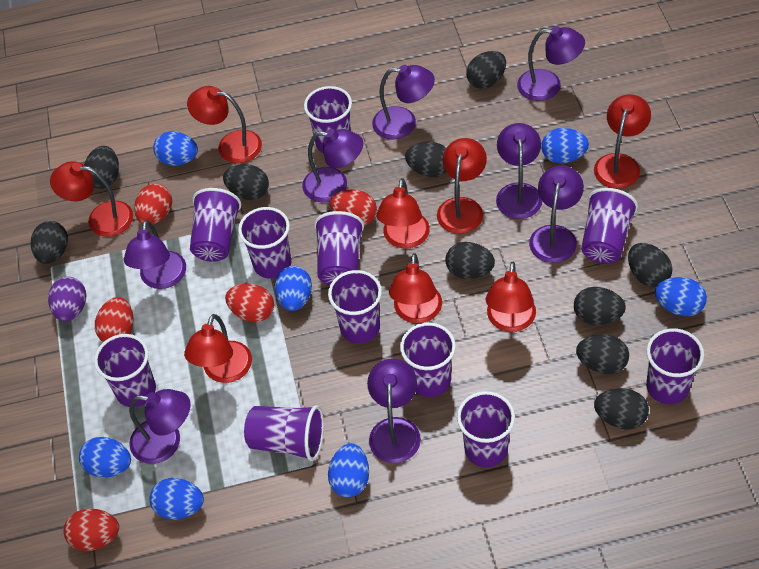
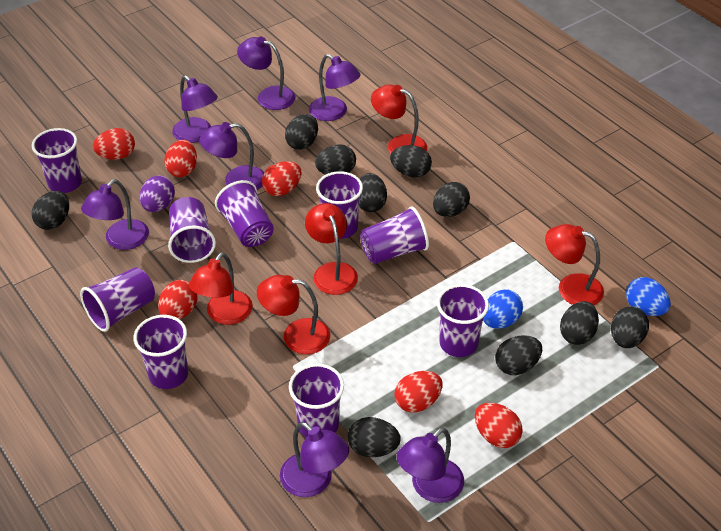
blue egg: 7 -> 2
purple cup: 11 -> 9
purple lamp: 8 -> 7
red egg: 5 -> 6
red lamp: 8 -> 5

